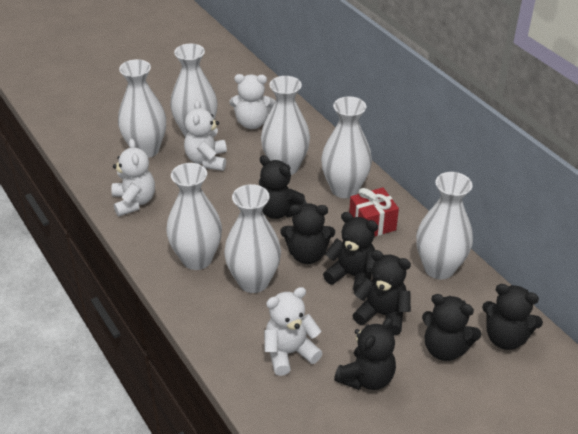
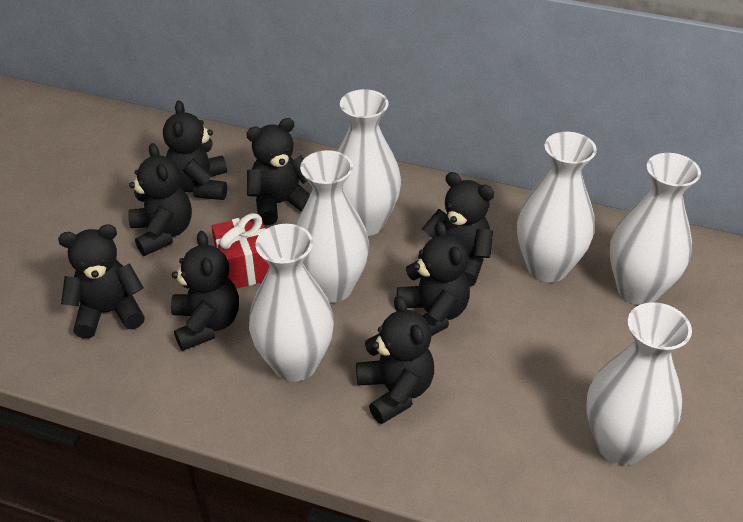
black teddy bear: 7 -> 8
white teddy bear: 4 -> 0
white vase: 7 -> 6

